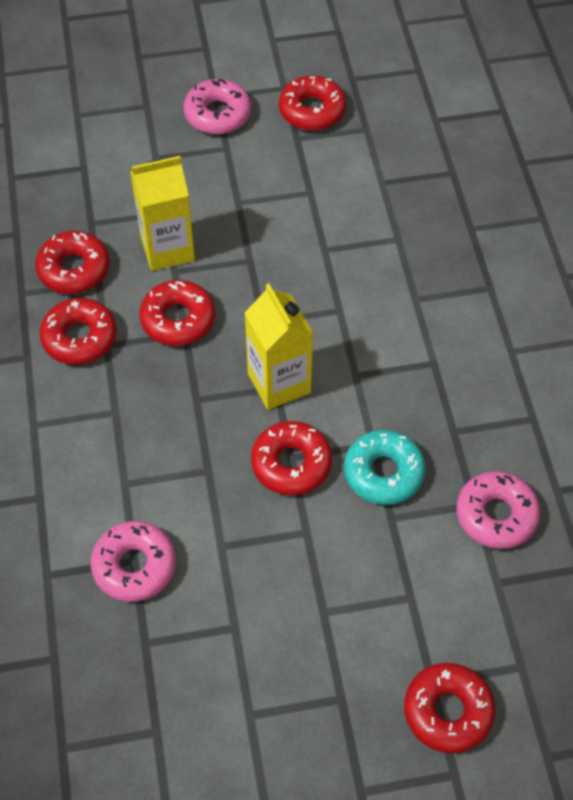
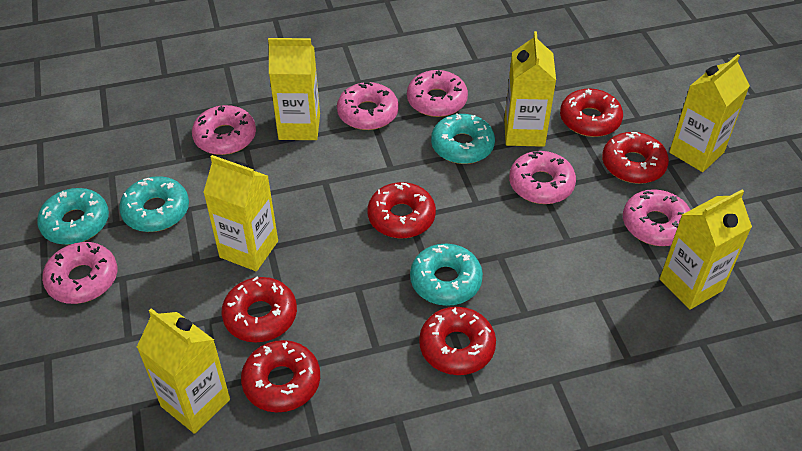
pink donut: 3 -> 6
turquoise donut: 1 -> 4
yellow carton: 2 -> 6

